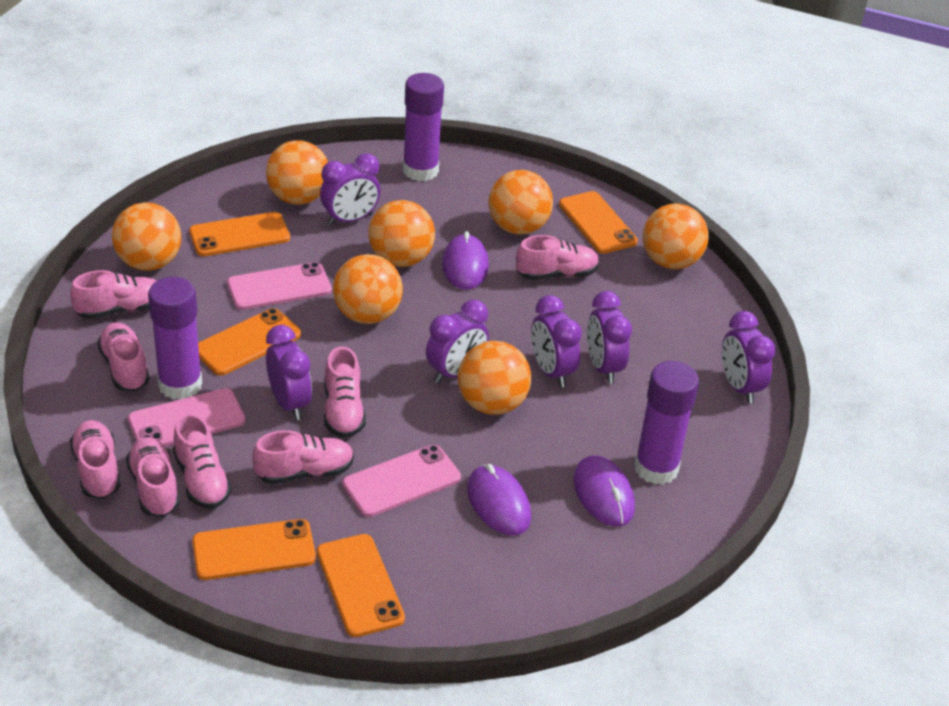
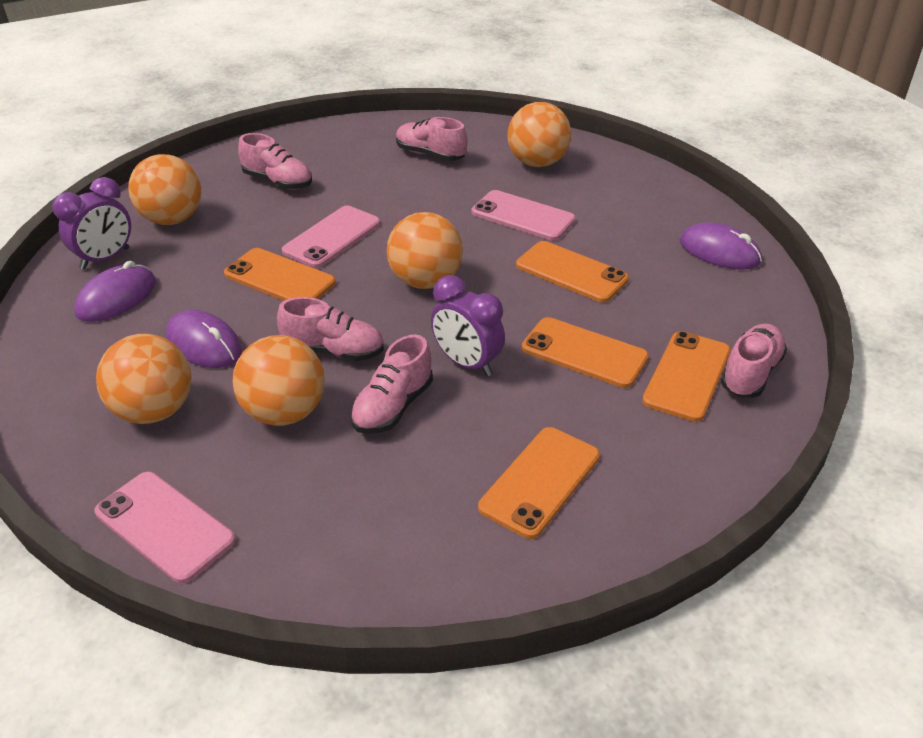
orange ball: 7 -> 5
pink shoe: 8 -> 5
purple clock: 6 -> 2
purple glue stick: 3 -> 0

